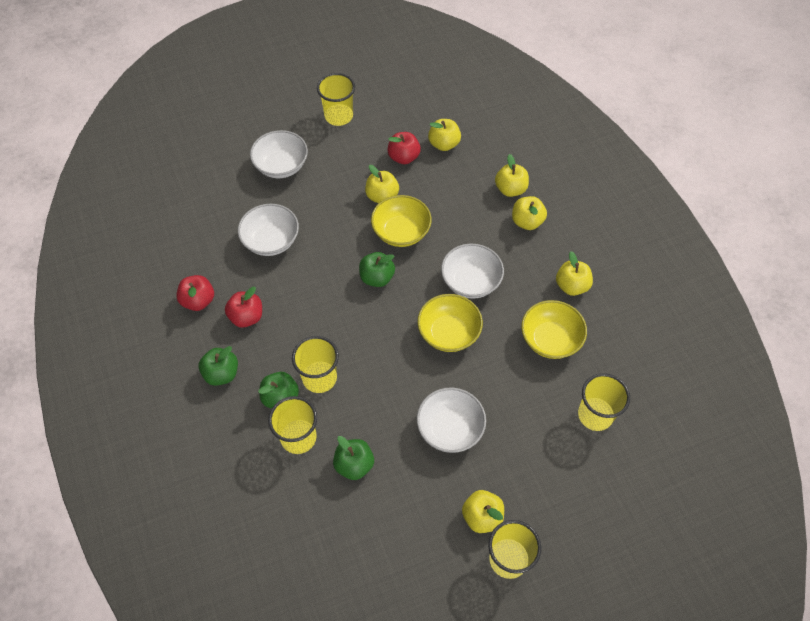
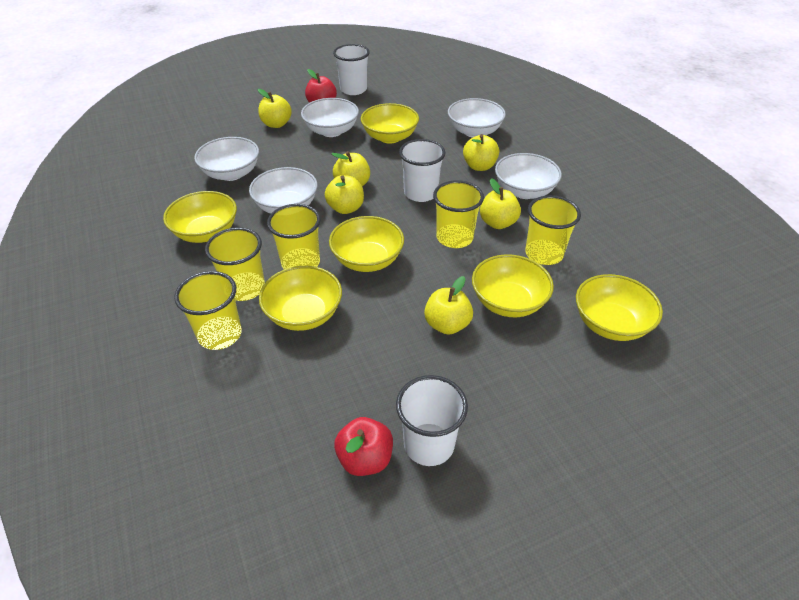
green apple: 4 -> 0
red apple: 3 -> 2
white bowl: 4 -> 5
white cup: 0 -> 3
yellow bowl: 3 -> 6

